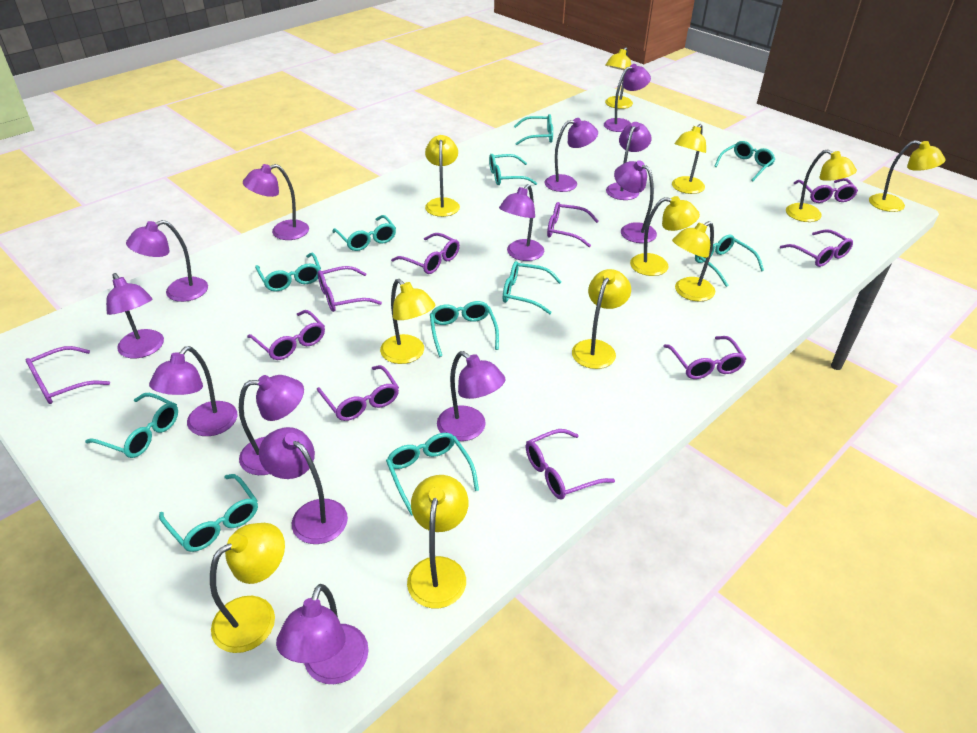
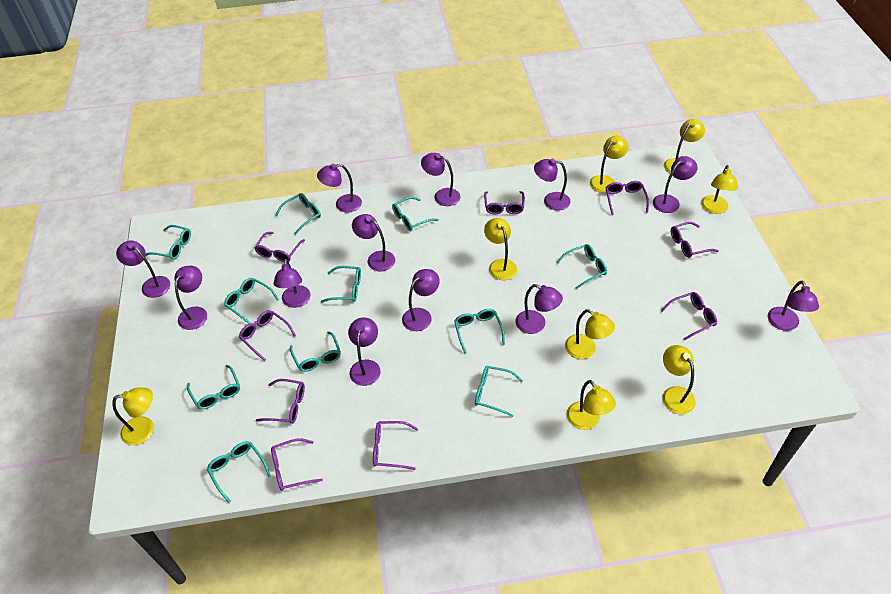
purple glasses: 10 -> 9
purple lamp: 13 -> 12
yellow lamp: 11 -> 8

